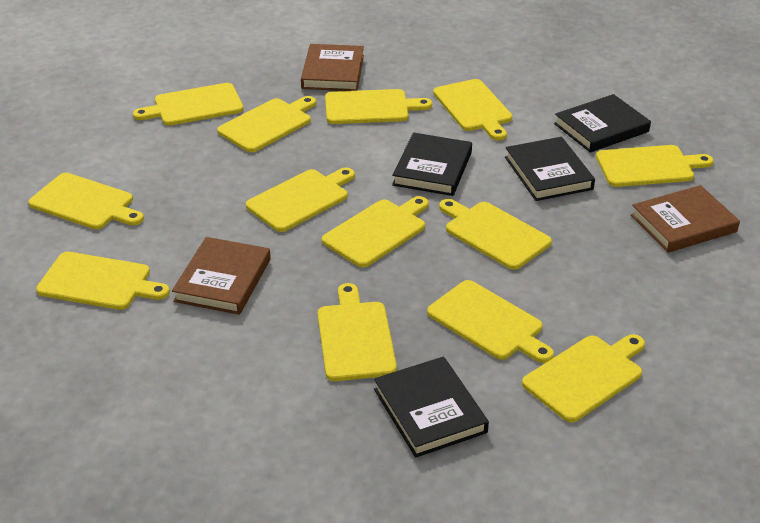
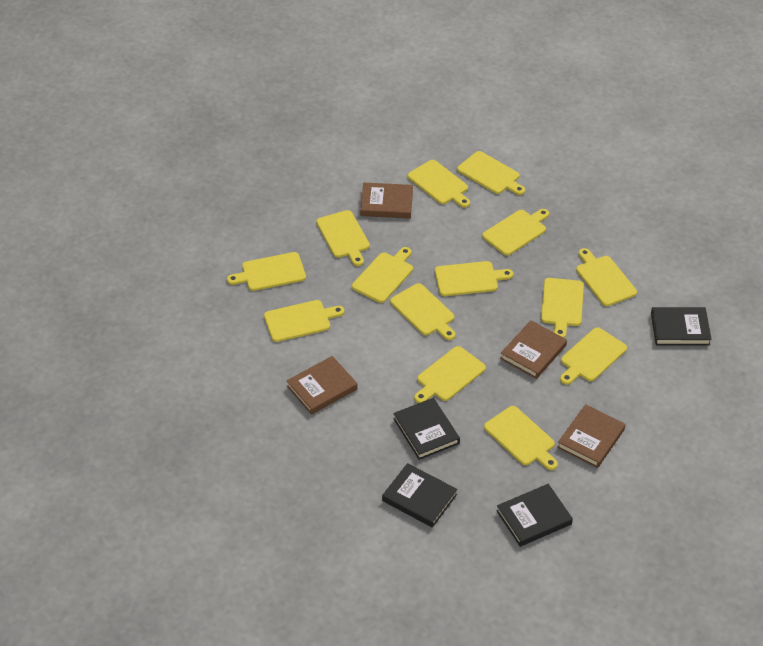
brown book: 3 -> 4
yellow cutting board: 13 -> 14

